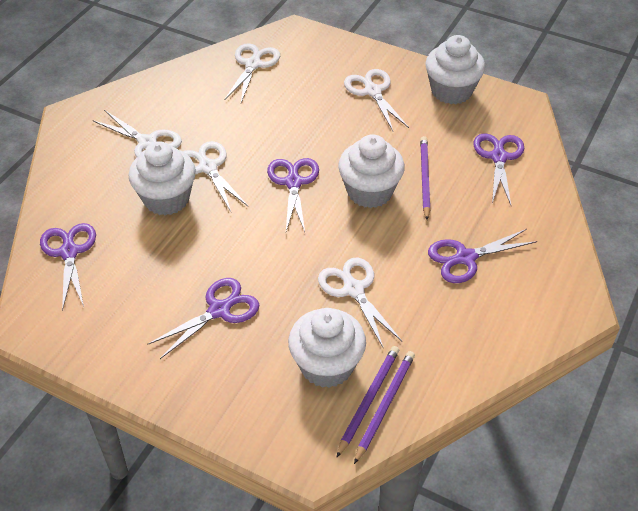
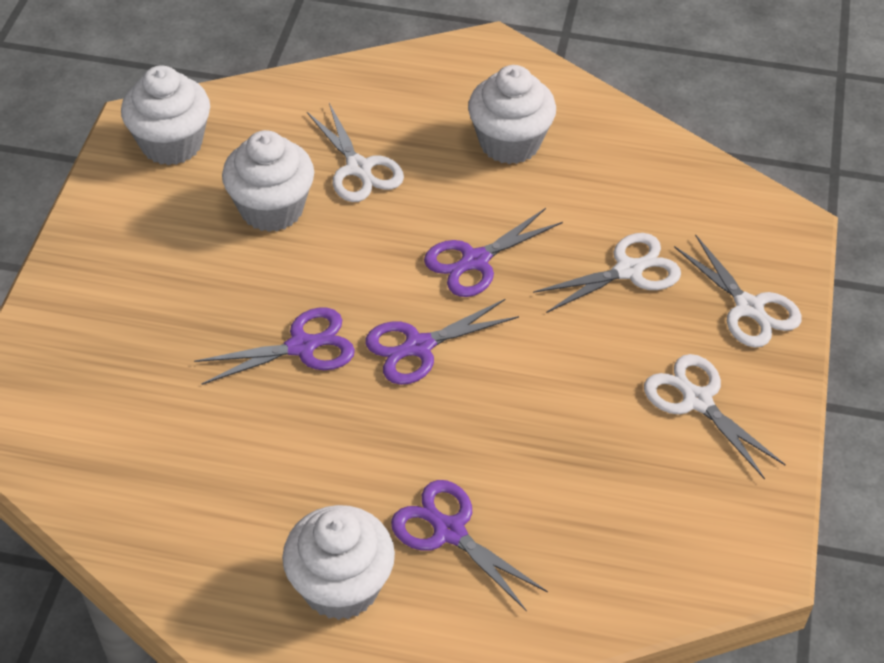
purple pencil: 3 -> 0
purple scissors: 5 -> 4
white scissors: 5 -> 4

